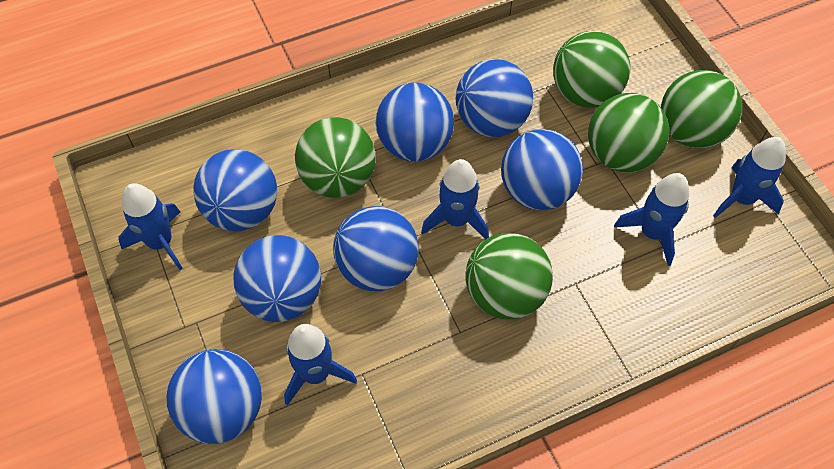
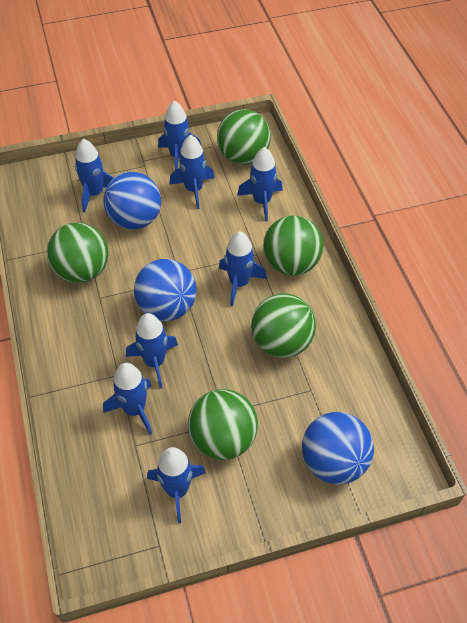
blue ball: 7 -> 3
blue rocket: 5 -> 8

